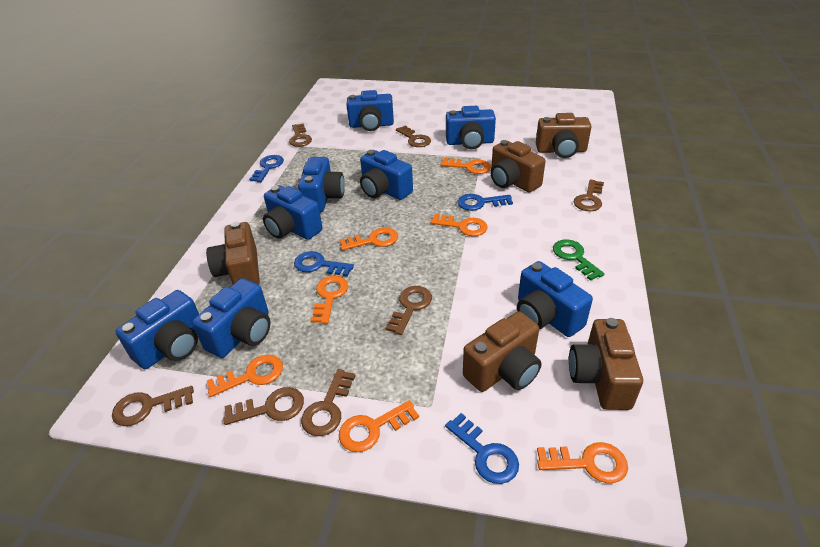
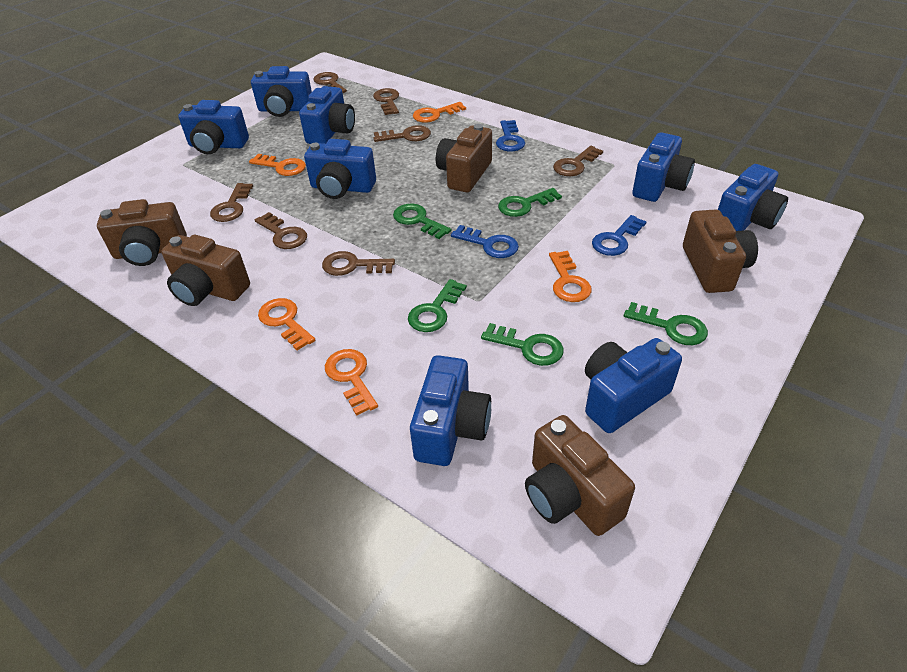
blue key: 4 -> 3
green key: 1 -> 5
orange key: 7 -> 5

